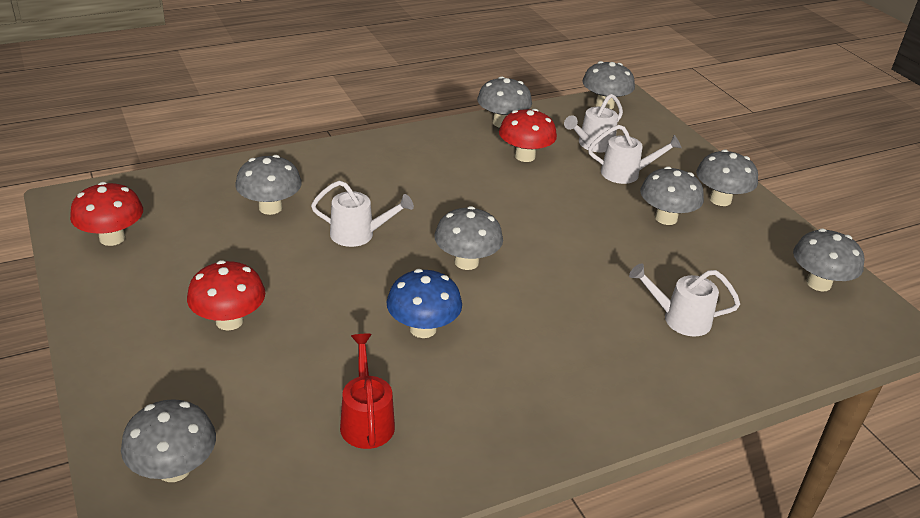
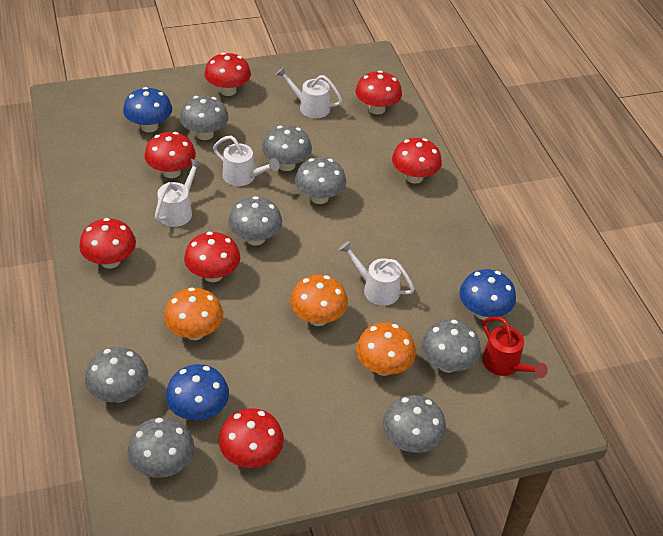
blue mushroom: 1 -> 3
orange mushroom: 0 -> 3
red mushroom: 3 -> 7

